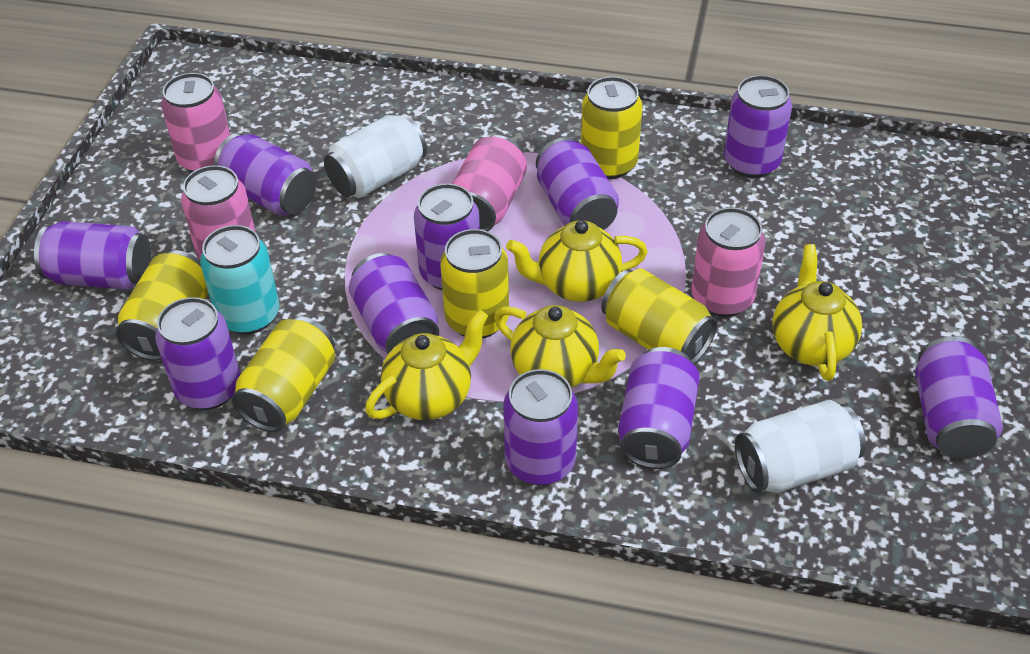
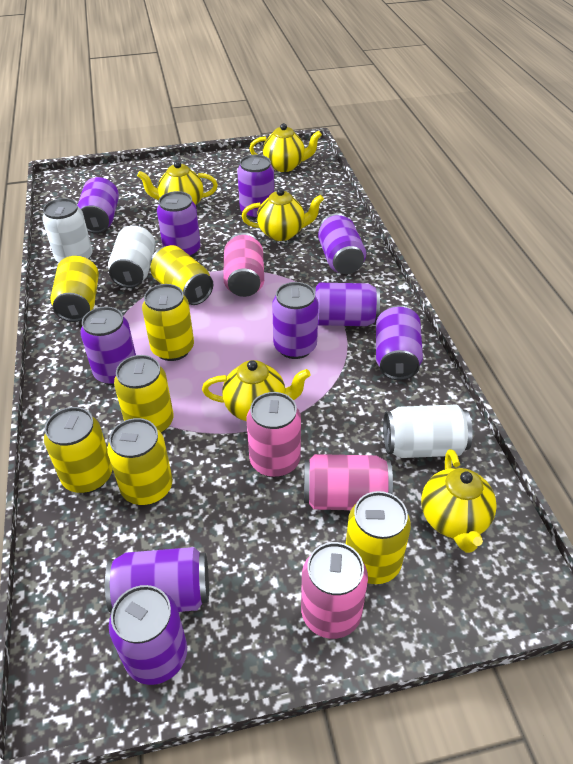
turquoise can: 1 -> 0
white can: 2 -> 3
yellow can: 5 -> 7
yellow teapot: 4 -> 5

